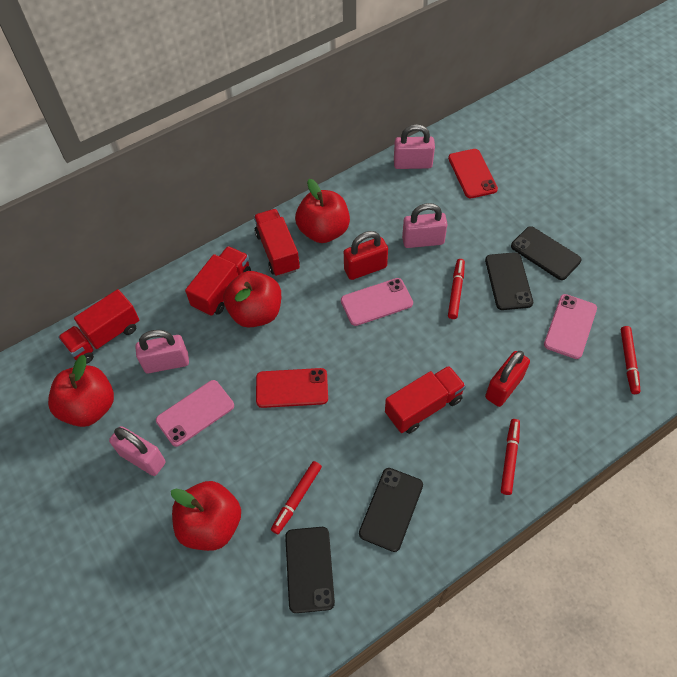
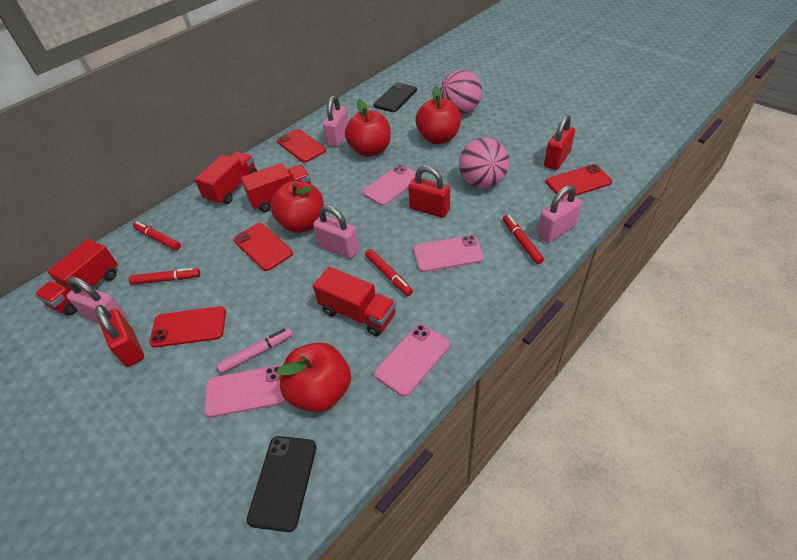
black phone: 4 -> 2
pink ball: 0 -> 2
pink marker: 0 -> 1
pink phone: 3 -> 4
red padlock: 2 -> 3
red phone: 2 -> 4

